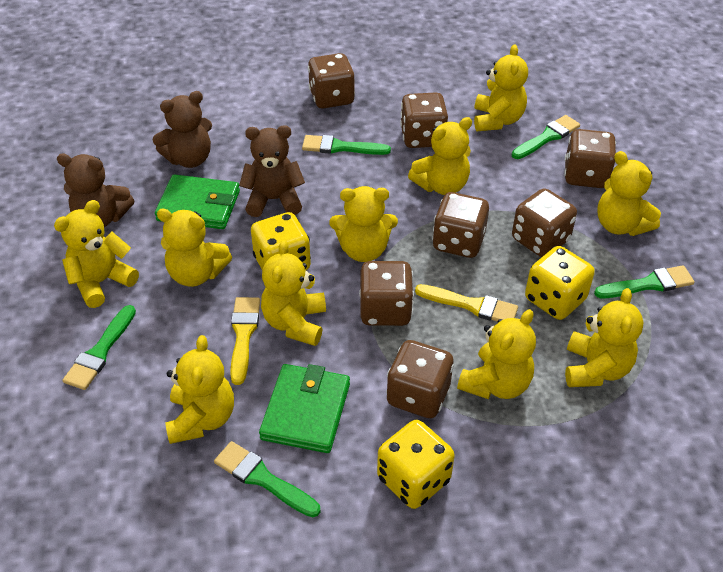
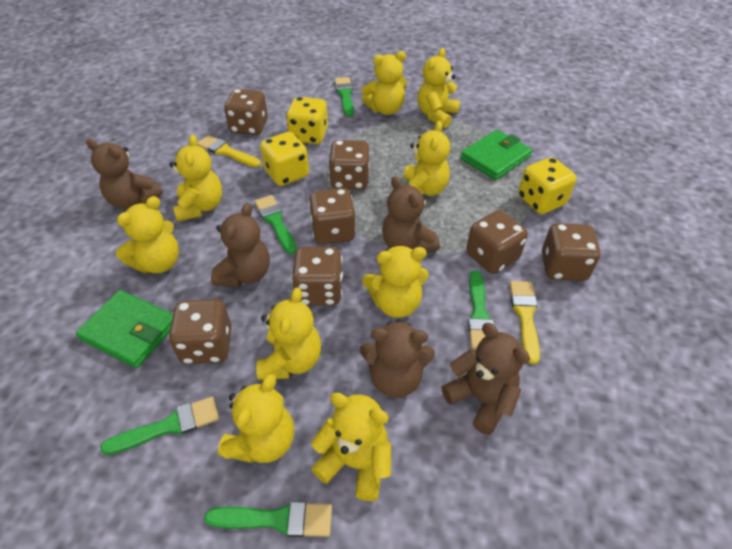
brown teddy bear: 3 -> 5
yellow teddy bear: 10 -> 9

